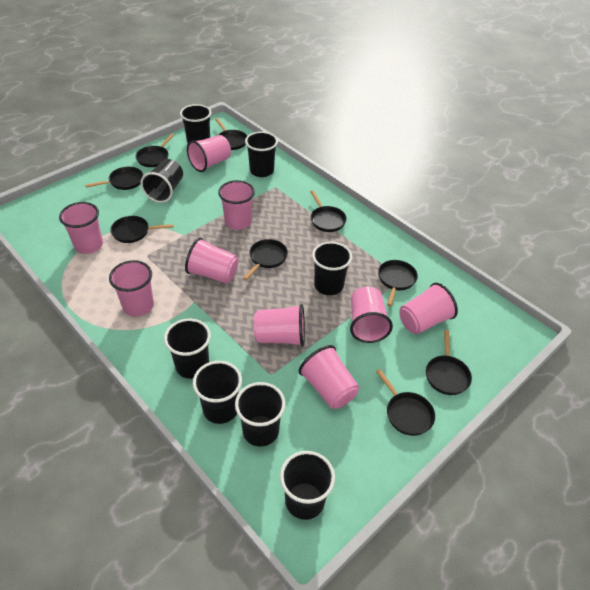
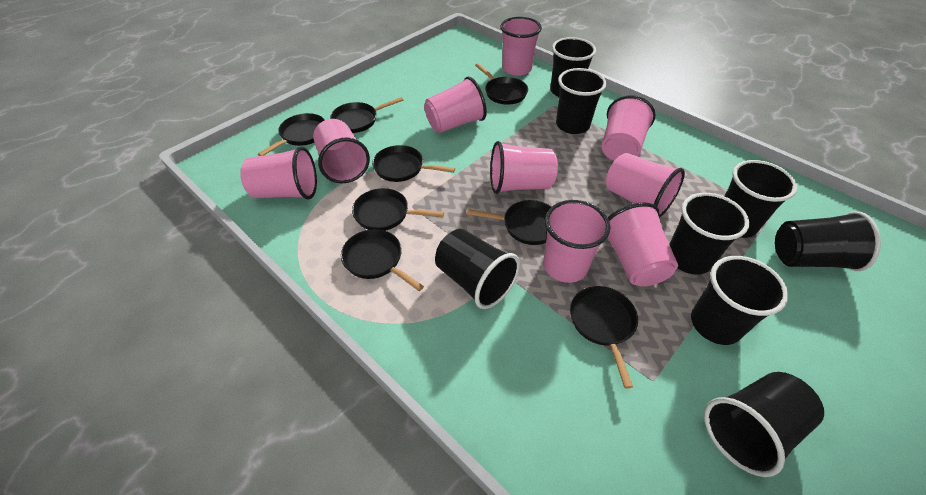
black pan: 9 -> 8

